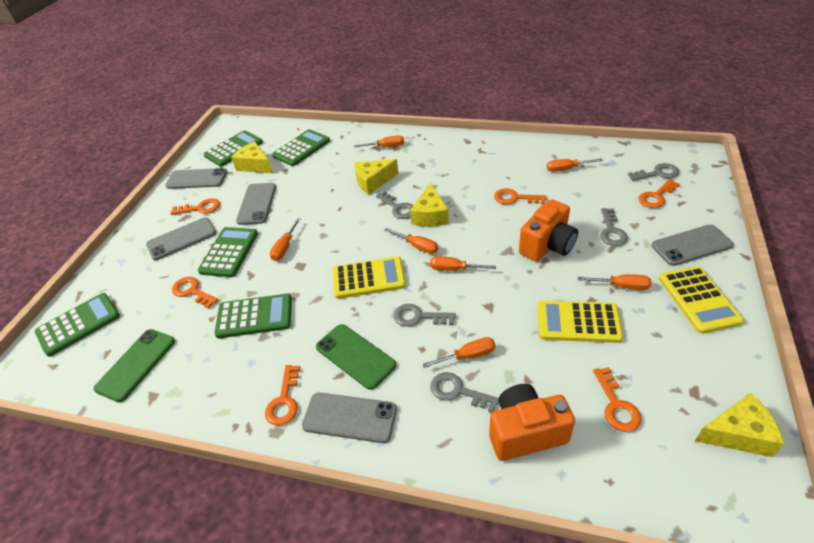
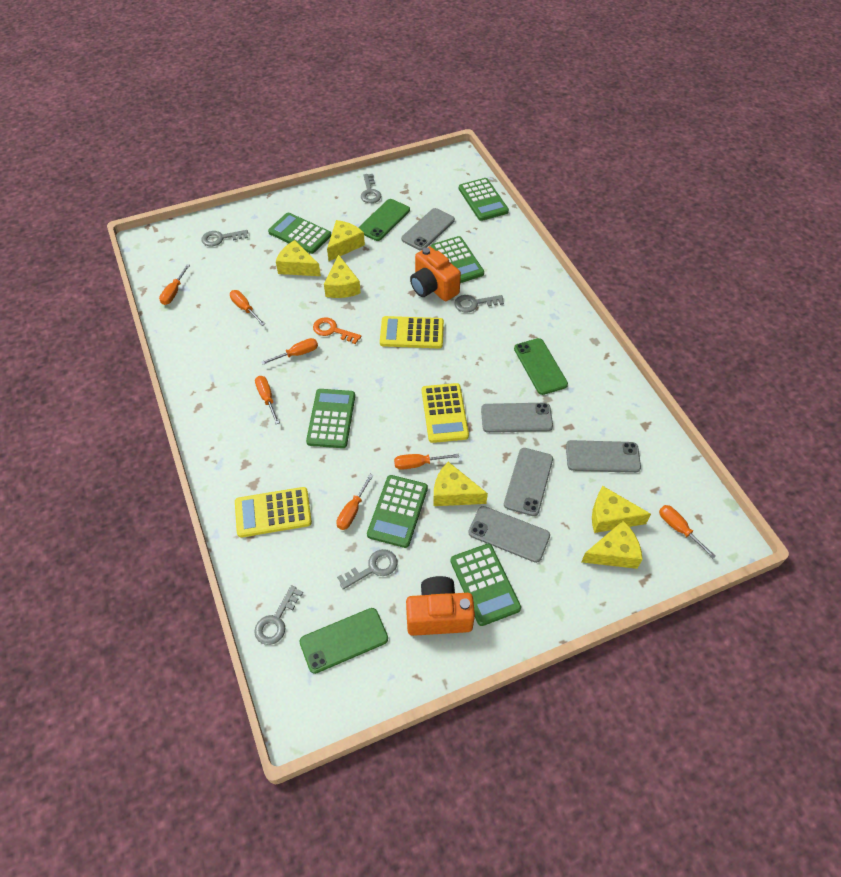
green calculator: 5 -> 6
green phone: 2 -> 3
orange key: 6 -> 1
yellow cheese: 4 -> 6

